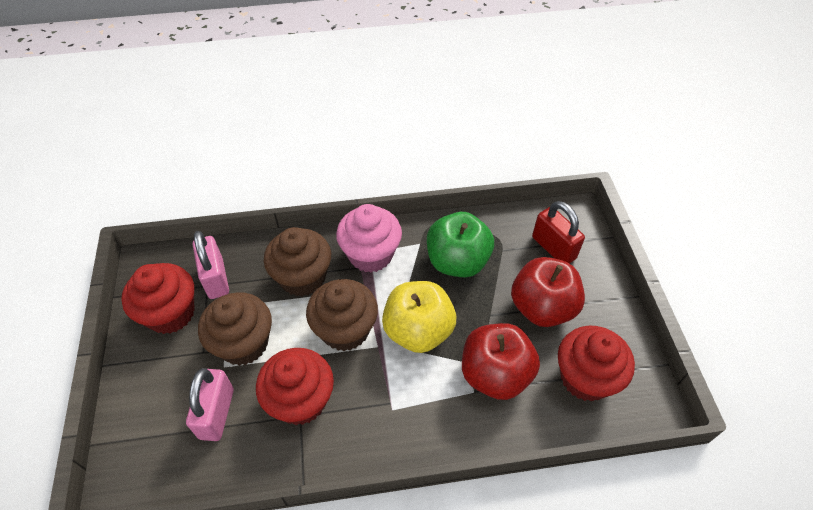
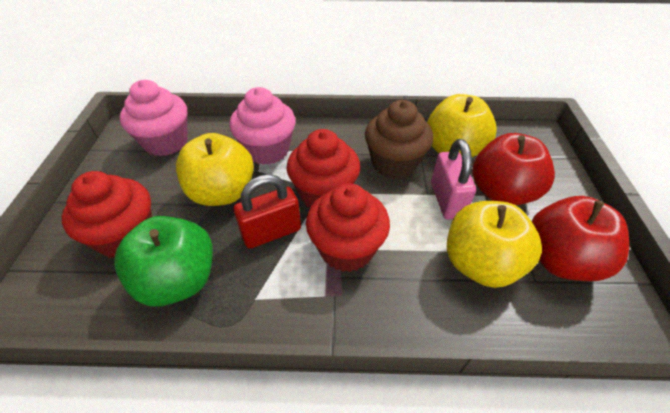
brown cupcake: 3 -> 1
pink cupcake: 1 -> 2
pink padlock: 2 -> 1
yellow apple: 1 -> 3

